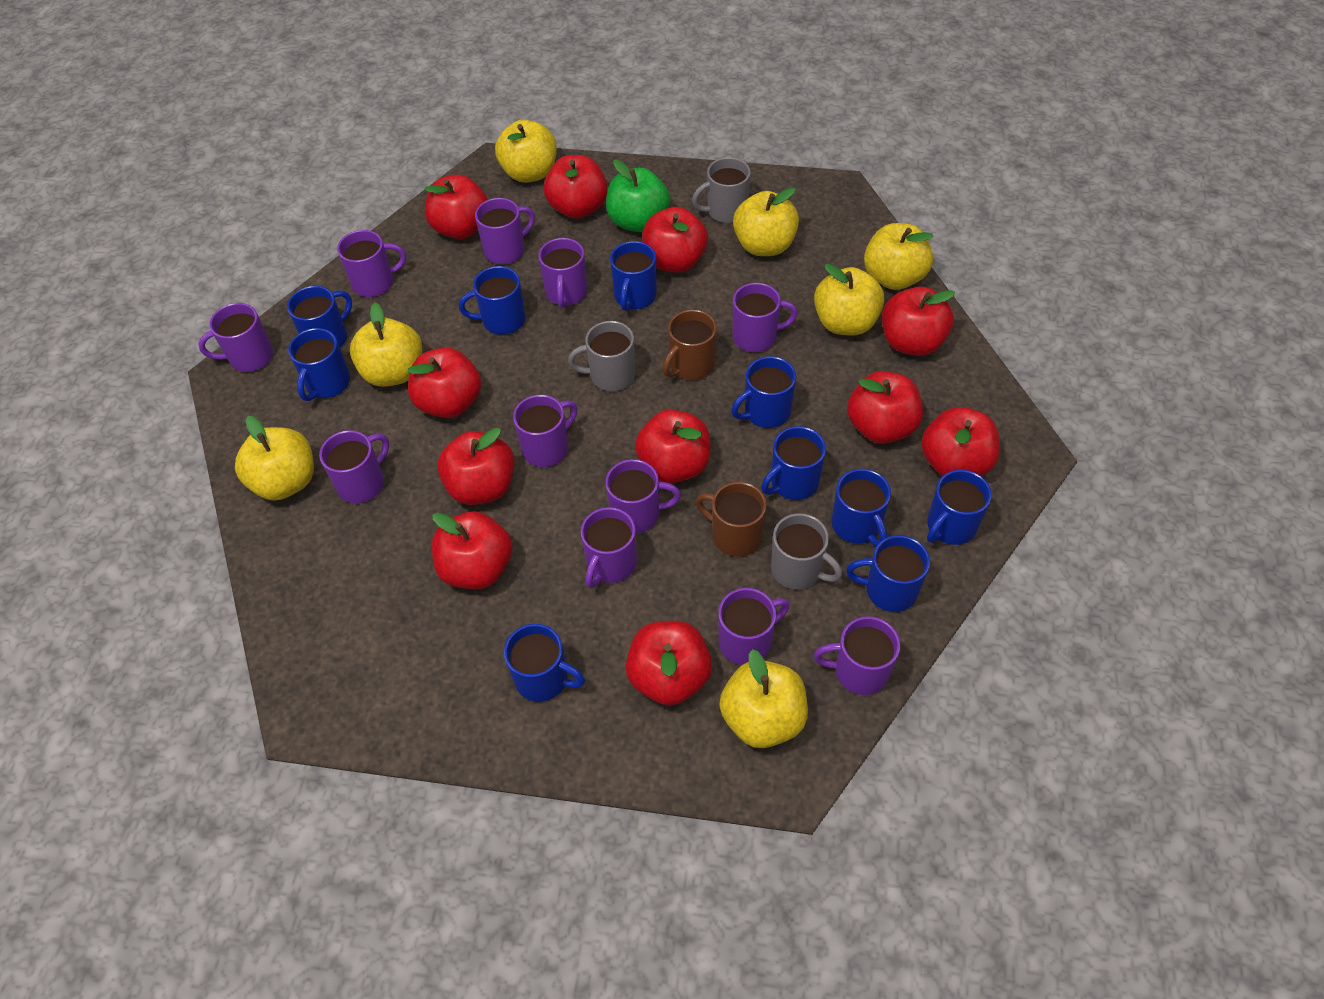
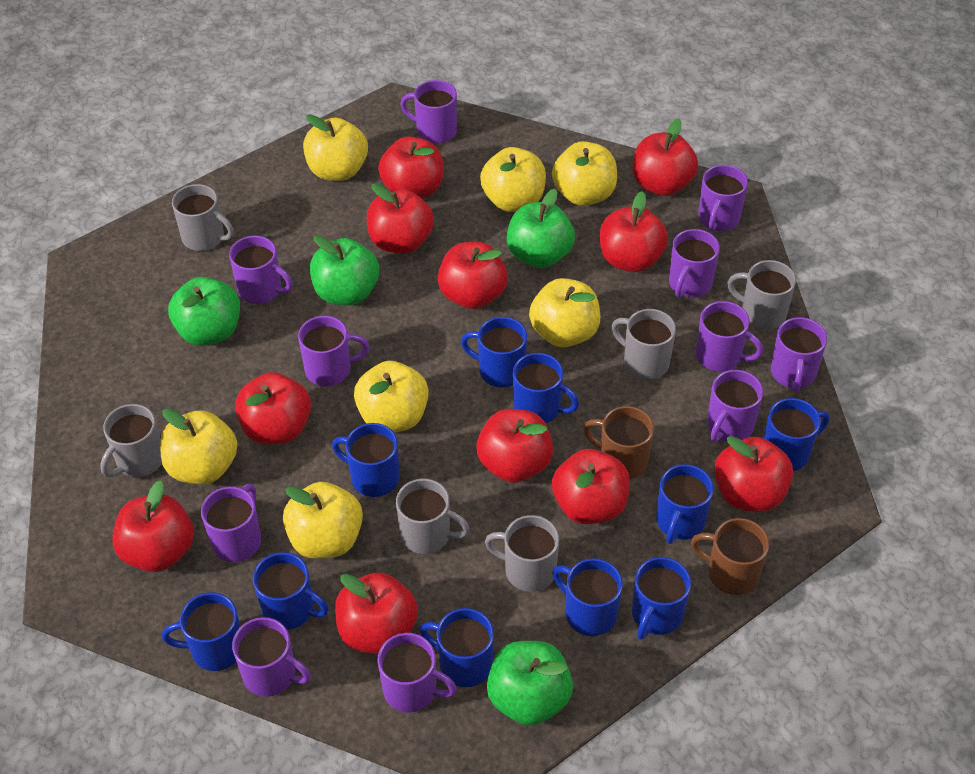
green apple: 1 -> 4
grey mug: 3 -> 6

